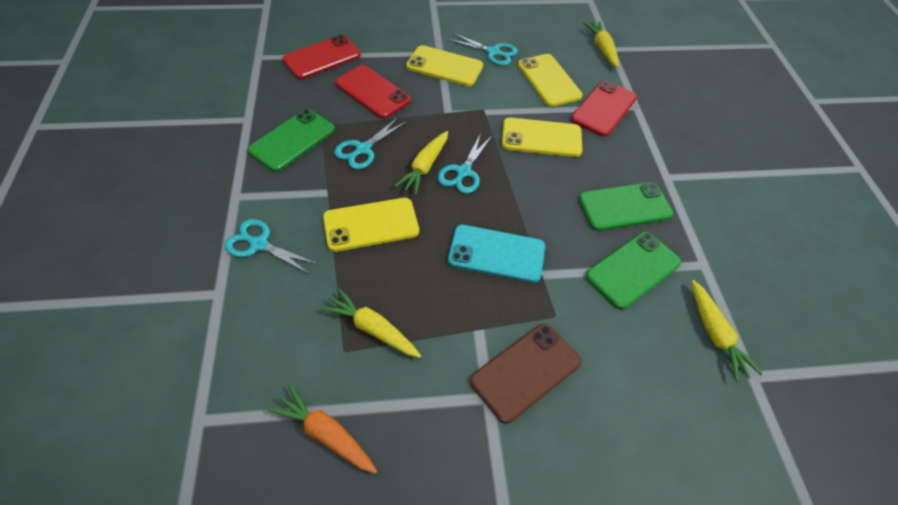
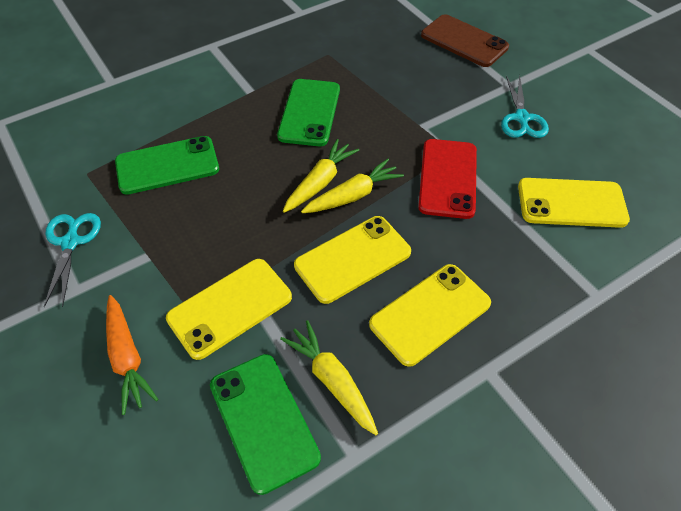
red phone: 3 -> 1
turquoise phone: 1 -> 0
turquoise scissors: 4 -> 2
yellow carrot: 4 -> 3

